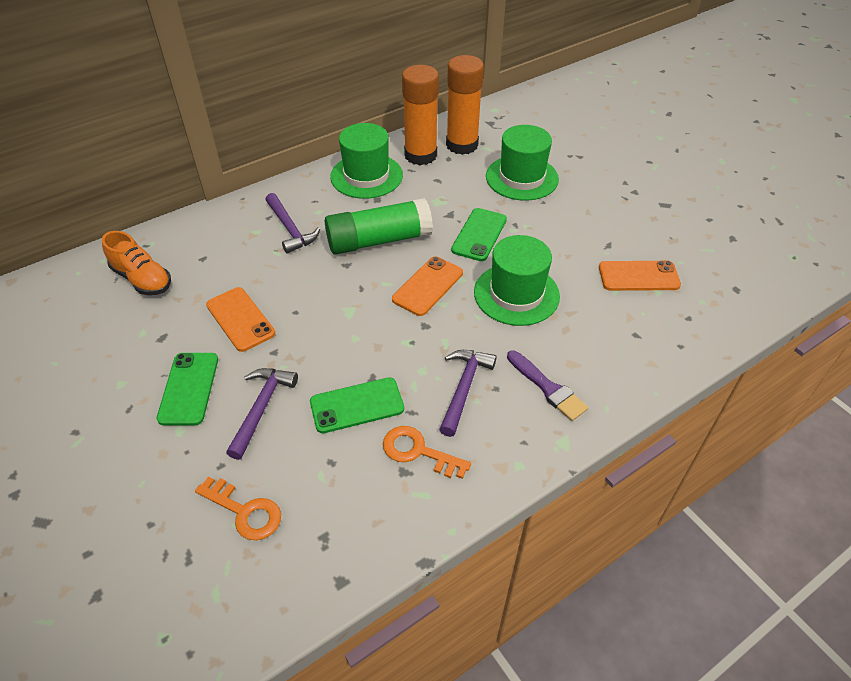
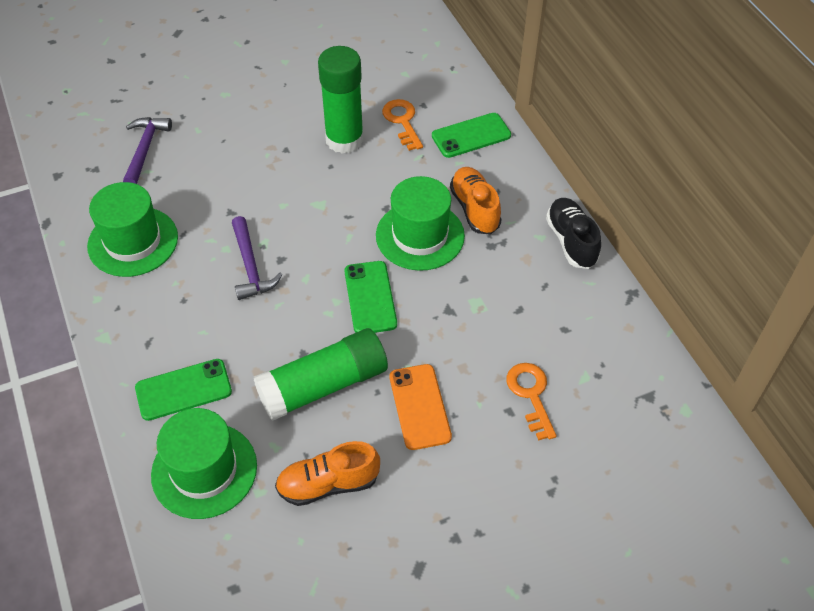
black shoe: 0 -> 1
green glue stick: 1 -> 2
orange glue stick: 2 -> 0
orange phone: 3 -> 1
orange shoe: 1 -> 2
purple brush: 1 -> 0
purple hammer: 3 -> 2

